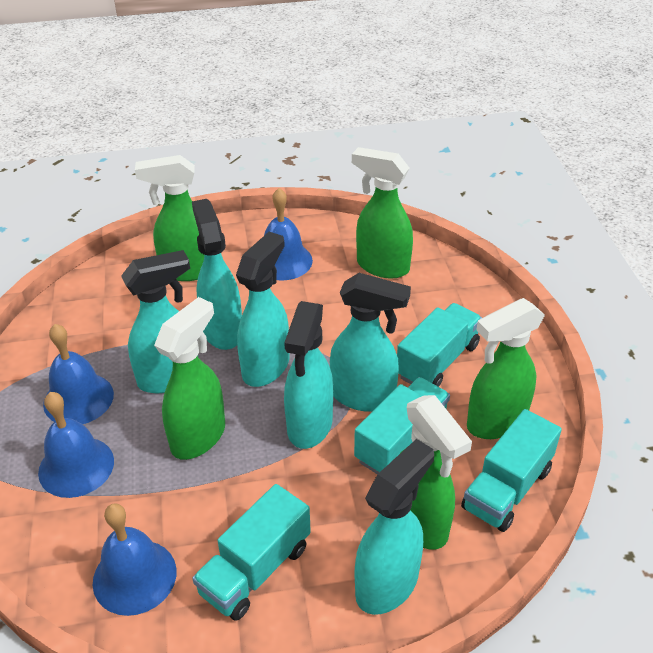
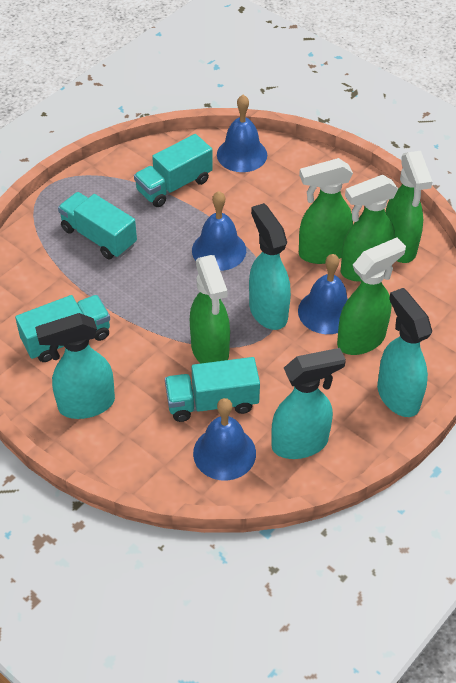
turquoise spray bottle: 6 -> 4

